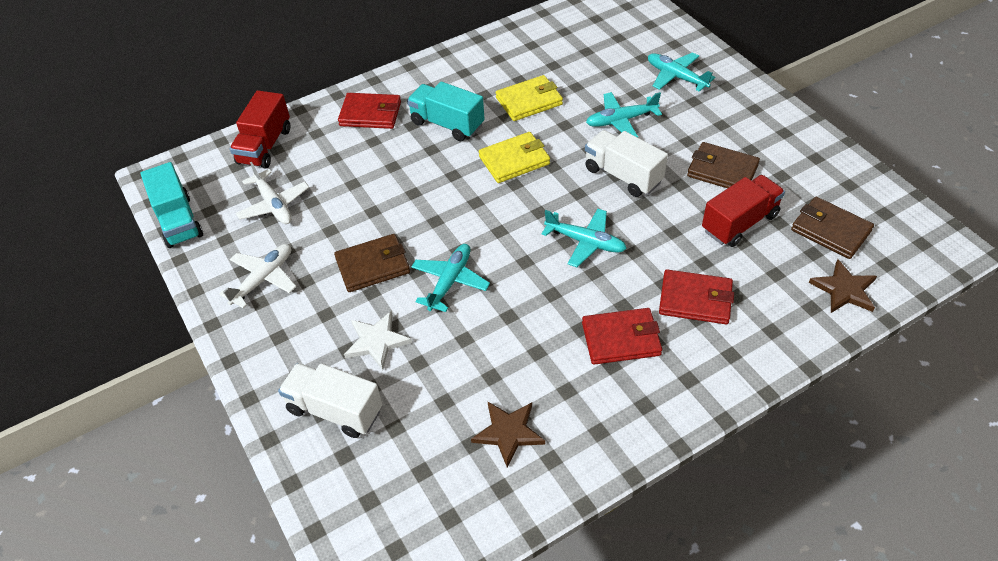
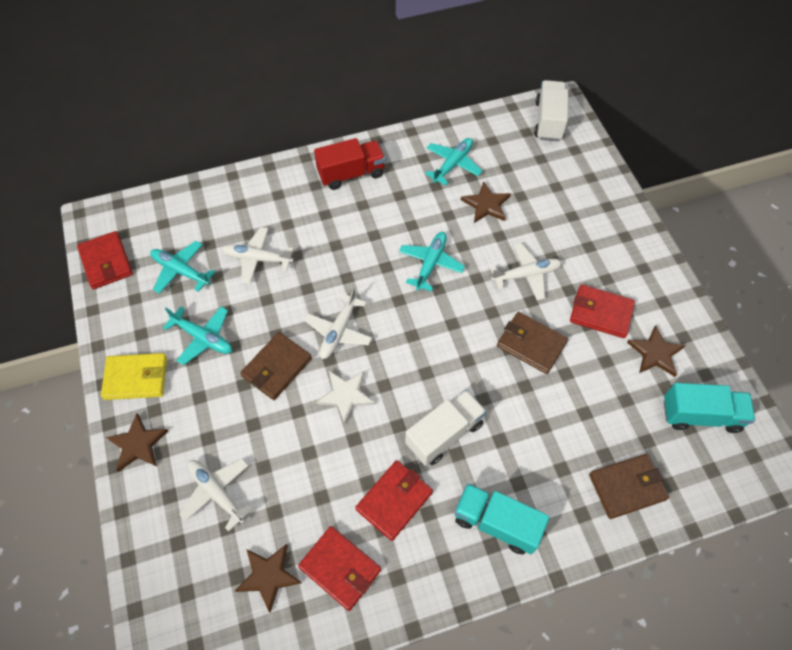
brown star: 2 -> 4
red truck: 2 -> 1
red wallet: 3 -> 4
white plane: 2 -> 4
yellow wallet: 2 -> 1

